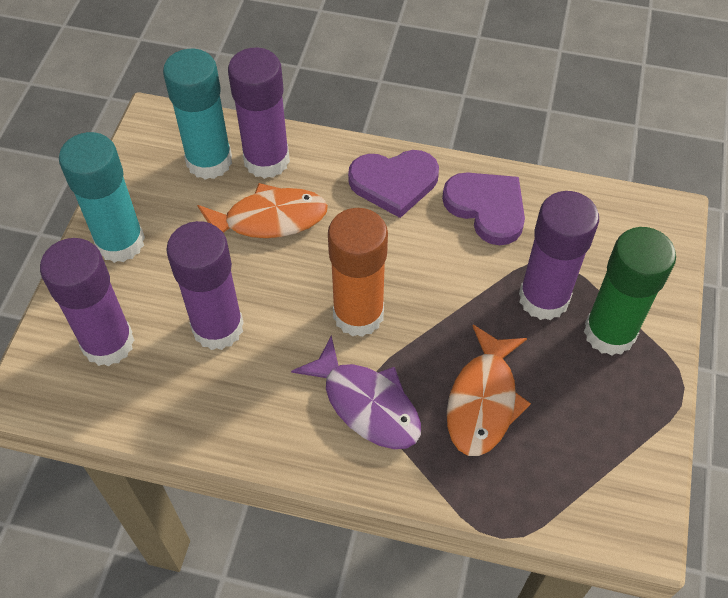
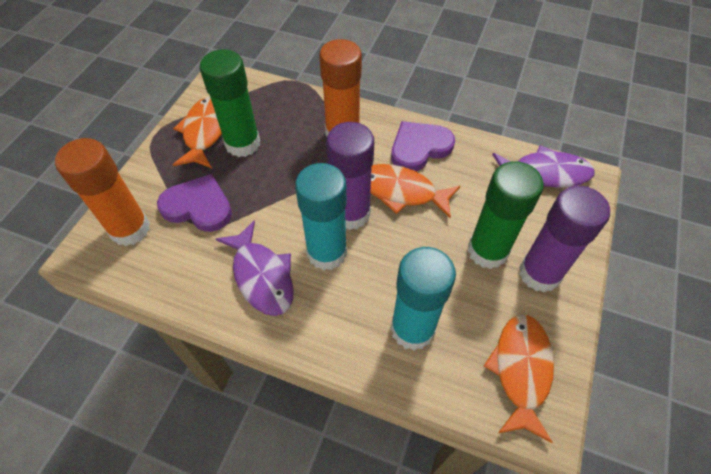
green glue stick: 1 -> 2
orange fish: 2 -> 3
orange glue stick: 1 -> 2
purple fish: 1 -> 2
purple glue stick: 4 -> 2

